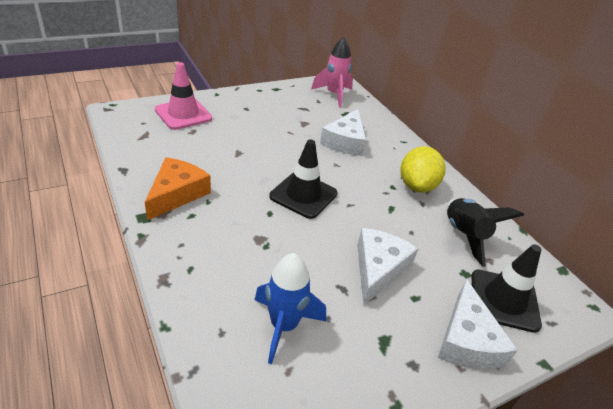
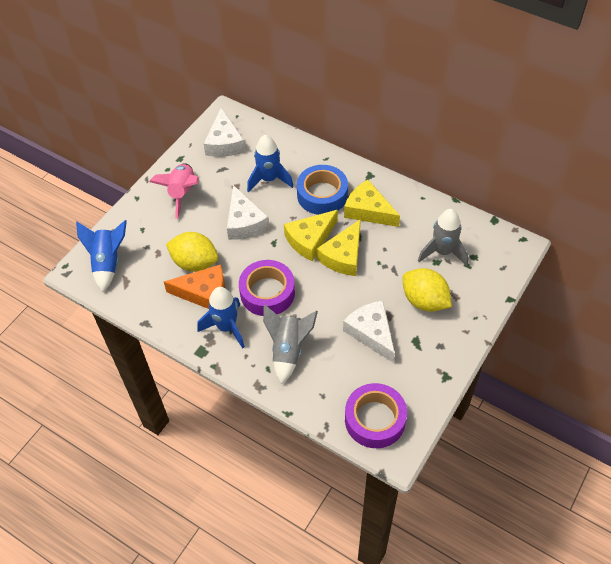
black rocket: 1 -> 0
black traffic cone: 2 -> 0
blue rocket: 1 -> 3
blue tape: 0 -> 1
grey rocket: 0 -> 2
pink traffic cone: 1 -> 0
purple tape: 0 -> 2
yellow cheese: 0 -> 3
yellow lemon: 1 -> 2

